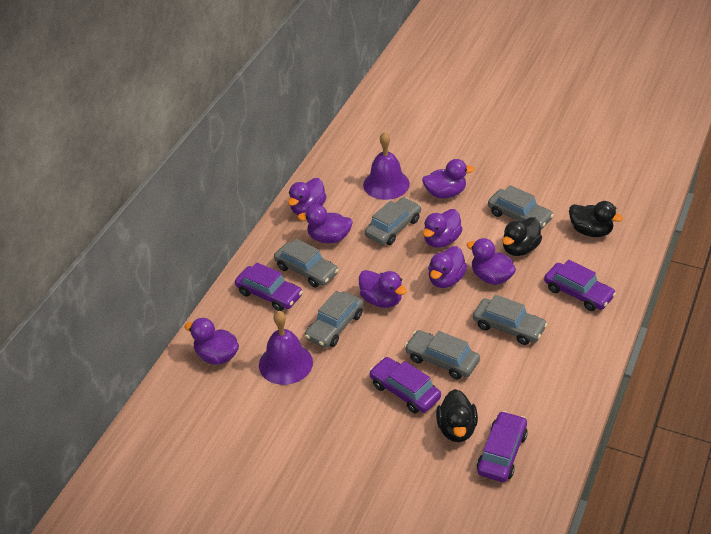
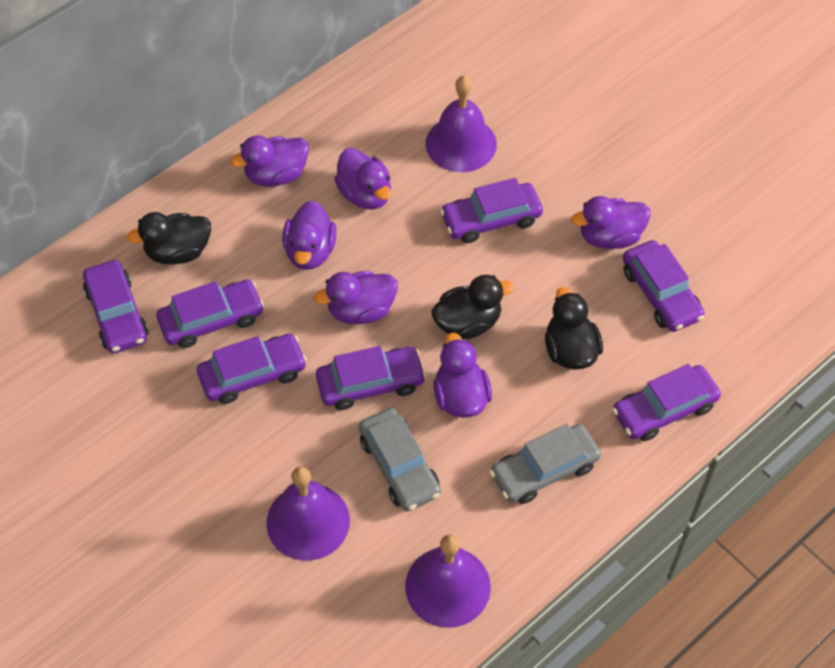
grey car: 6 -> 2
purple bell: 2 -> 3
purple car: 4 -> 7
purple duck: 8 -> 6

